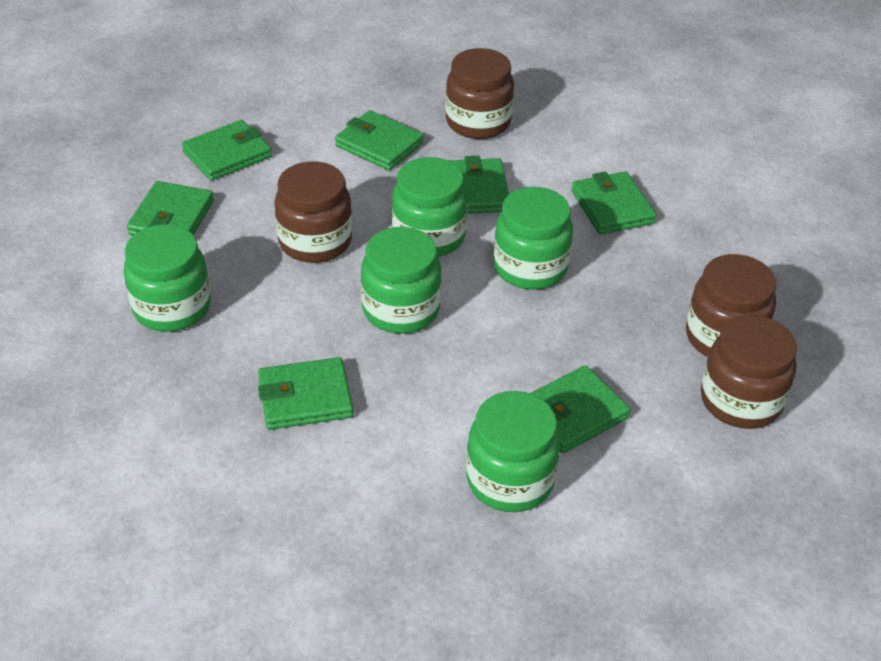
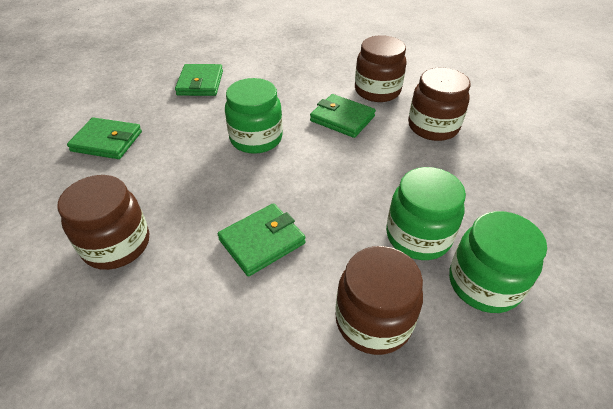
green jar: 5 -> 3
green wallet: 7 -> 4

